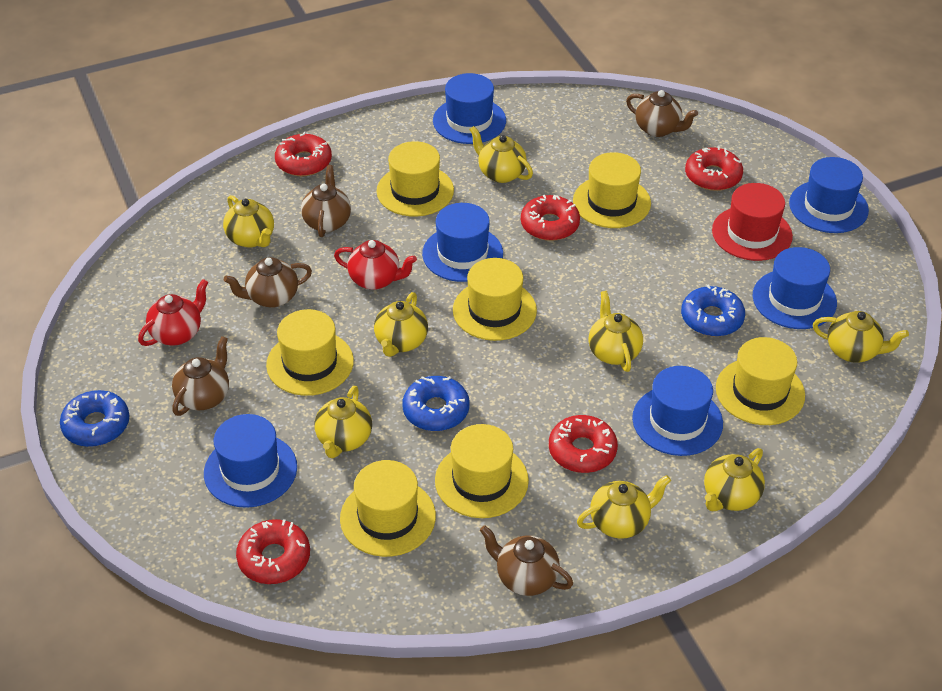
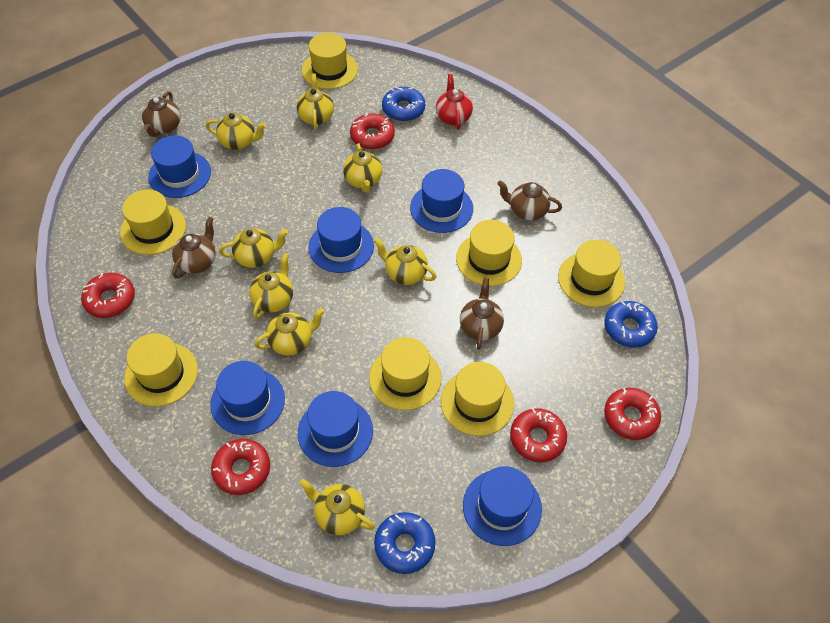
brown teapot: 5 -> 4
red hat: 1 -> 0
red teapot: 2 -> 1

